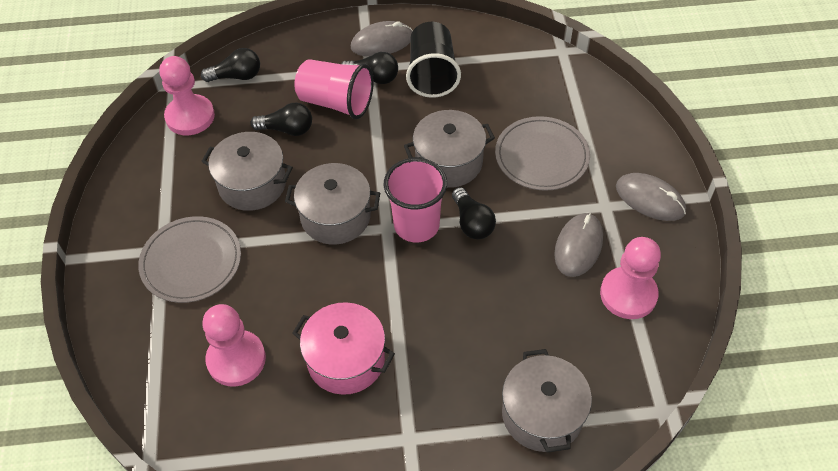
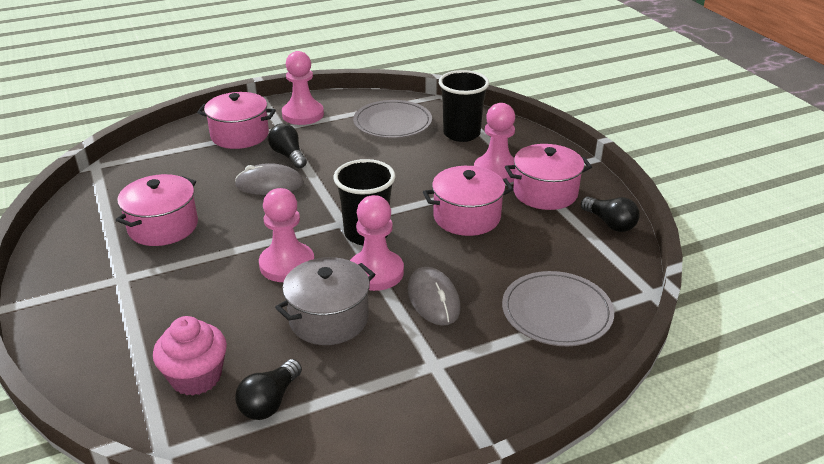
black cup: 1 -> 2
black light bulb: 4 -> 3
grey mouse: 3 -> 2
grey pot: 4 -> 1
pink cup: 2 -> 0
pink cupcake: 0 -> 1
pink pawn: 3 -> 4
pink pot: 1 -> 4

